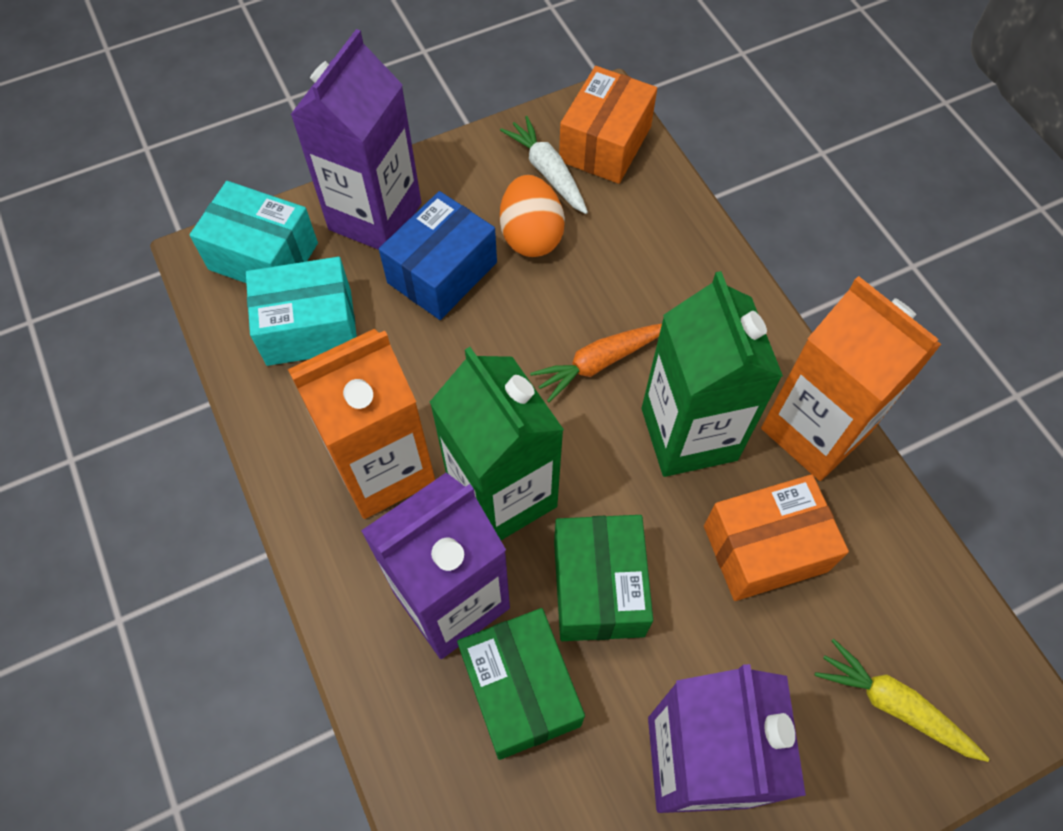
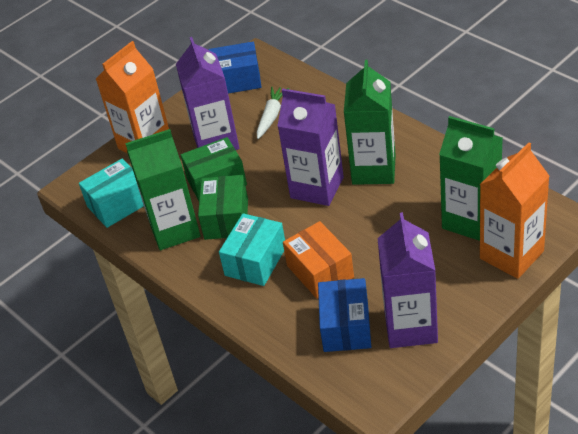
blue box: 1 -> 2
green carton: 2 -> 3
orange box: 2 -> 1
orange carrot: 1 -> 0
orange egg: 1 -> 0
yellow carrot: 1 -> 0

